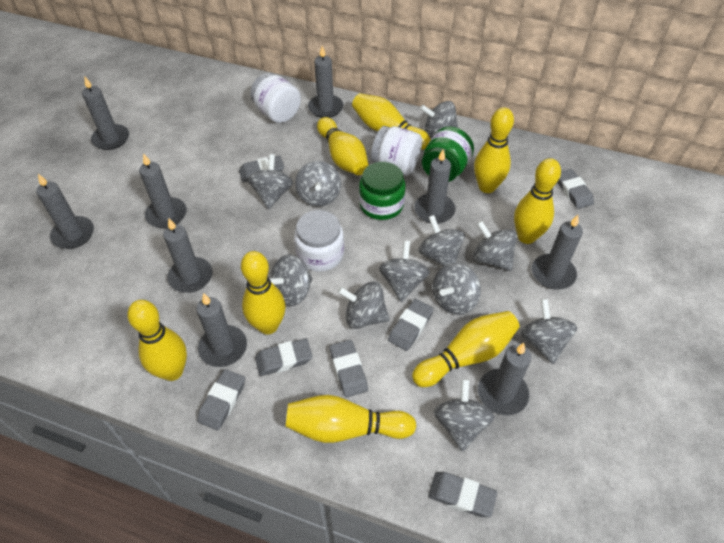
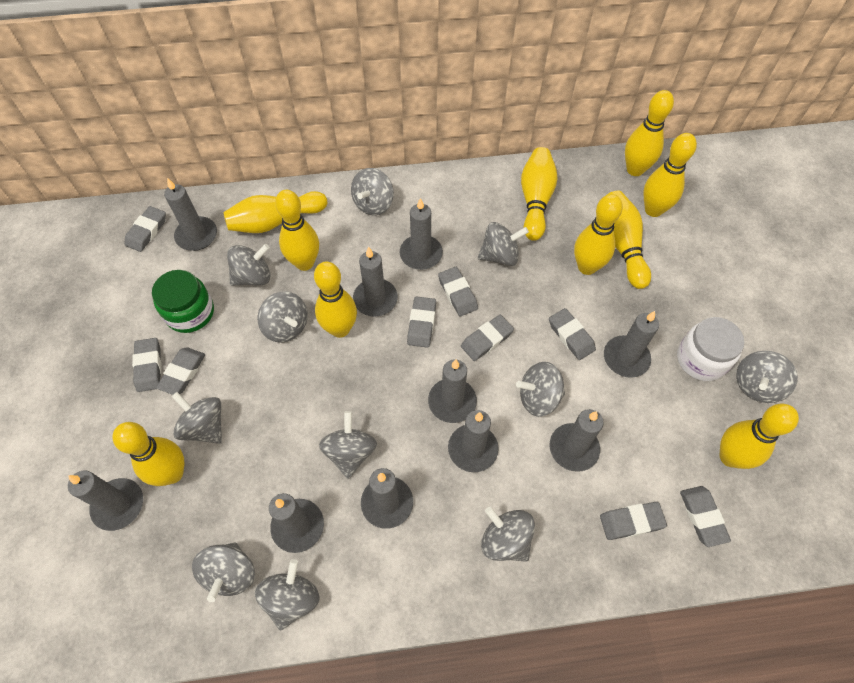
green jar: 2 -> 1
grey candle: 9 -> 10
grey eraser: 7 -> 9
white jar: 3 -> 1
yellow bowling pin: 8 -> 10

